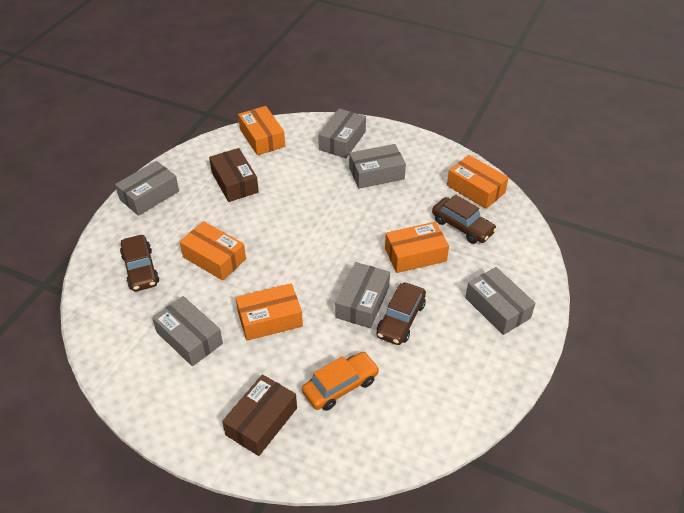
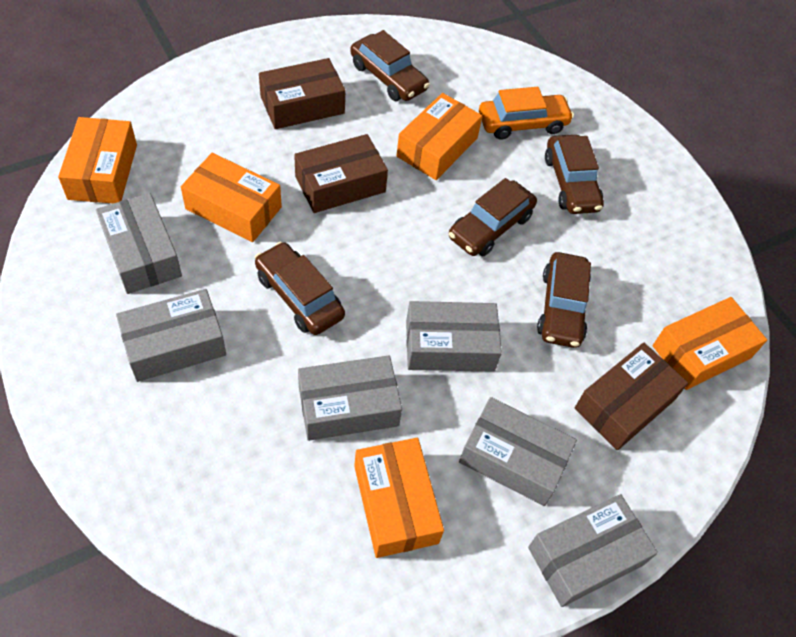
brown box: 2 -> 3
brown car: 3 -> 5

